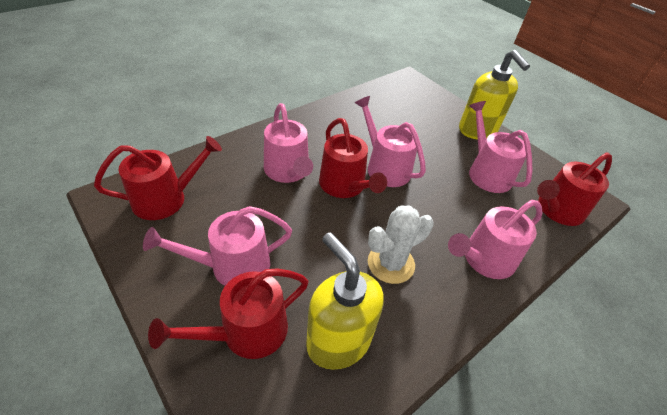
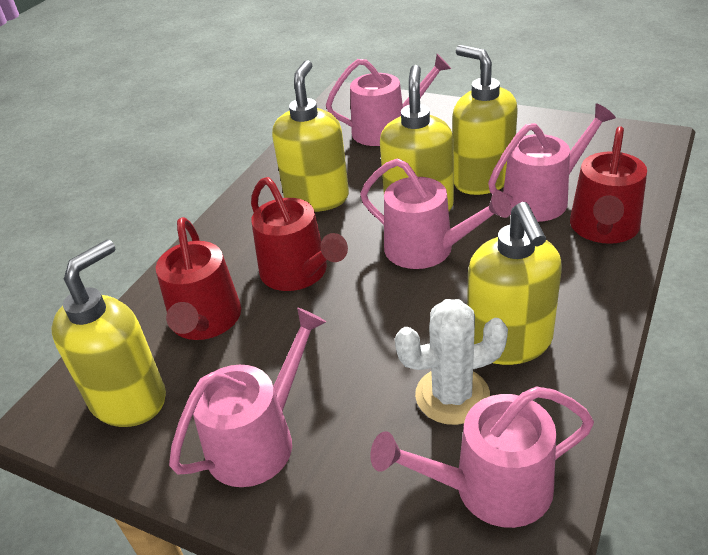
red watering can: 4 -> 3
yellow soap dispenser: 2 -> 5

